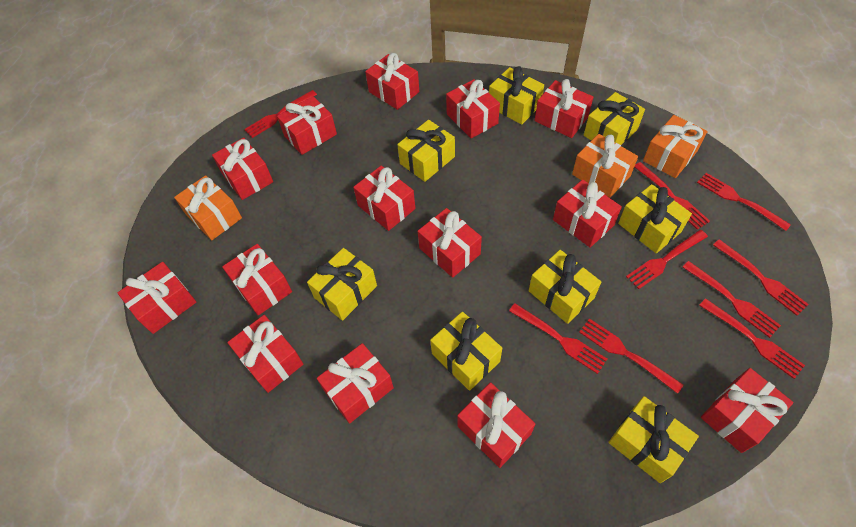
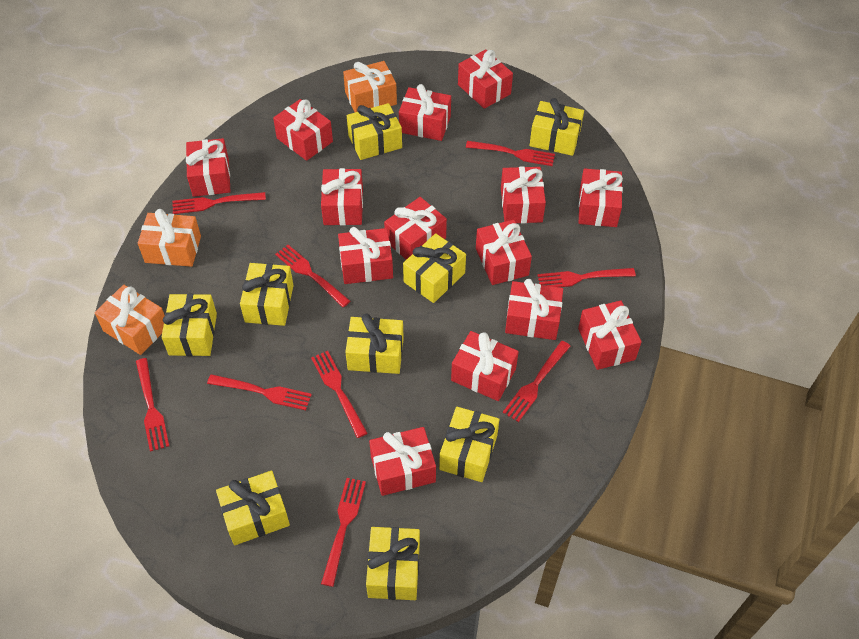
yellow gift: 8 -> 9

